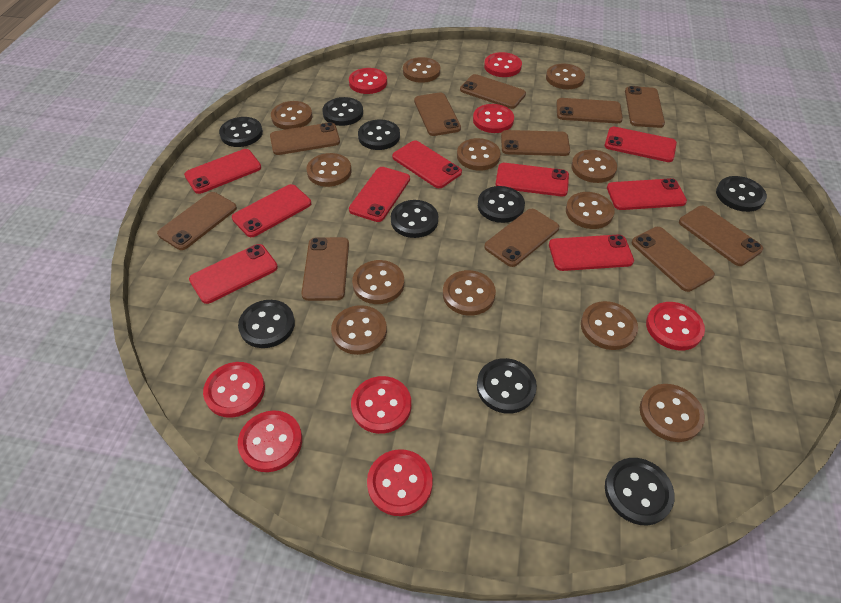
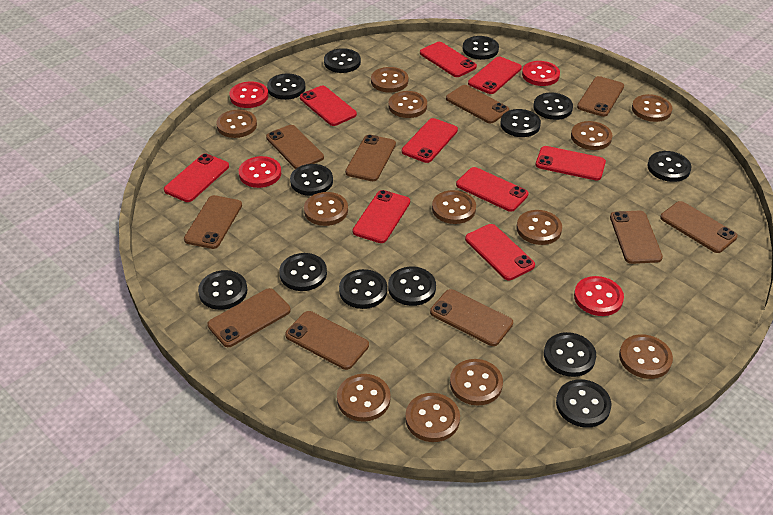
black button: 9 -> 13
brown phone: 11 -> 10
red button: 8 -> 4

